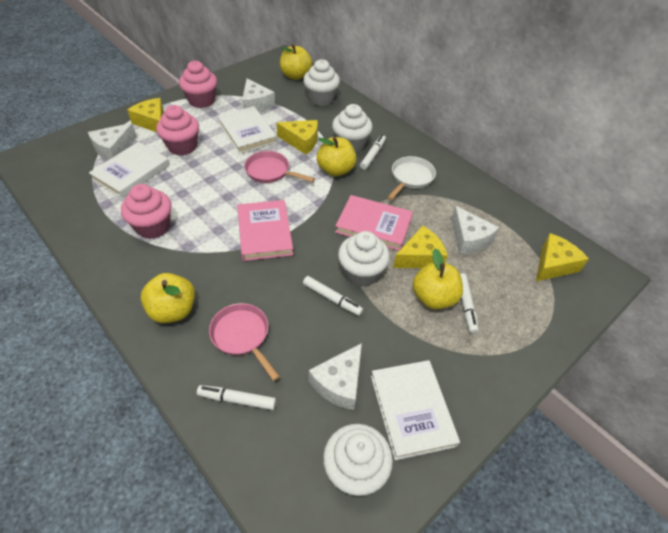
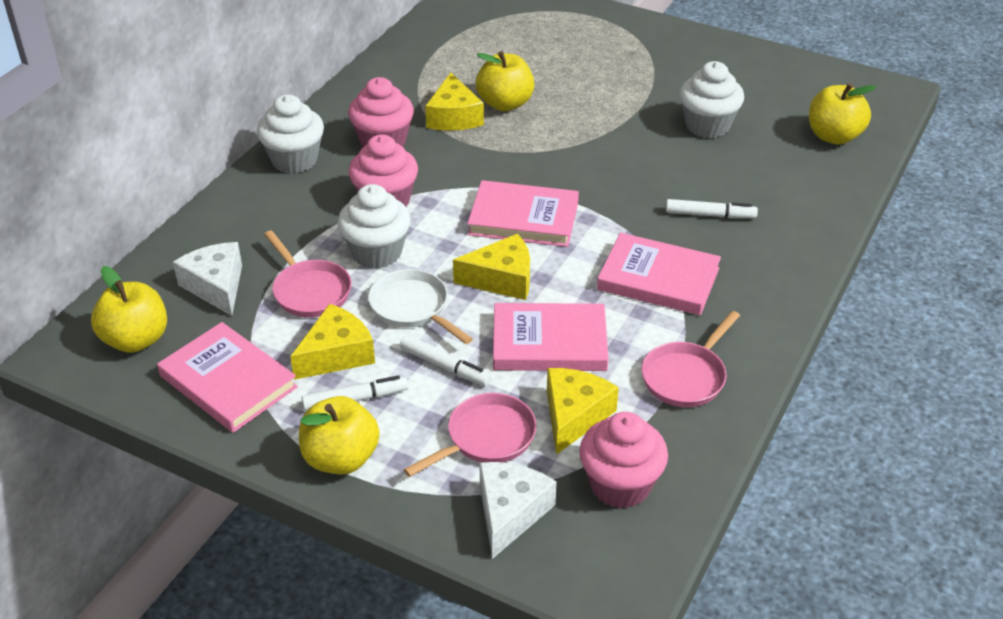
pink book: 2 -> 4
pink pan: 2 -> 3
white book: 3 -> 0
white cheese: 4 -> 2
white cupcake: 4 -> 3
white marker: 4 -> 3

